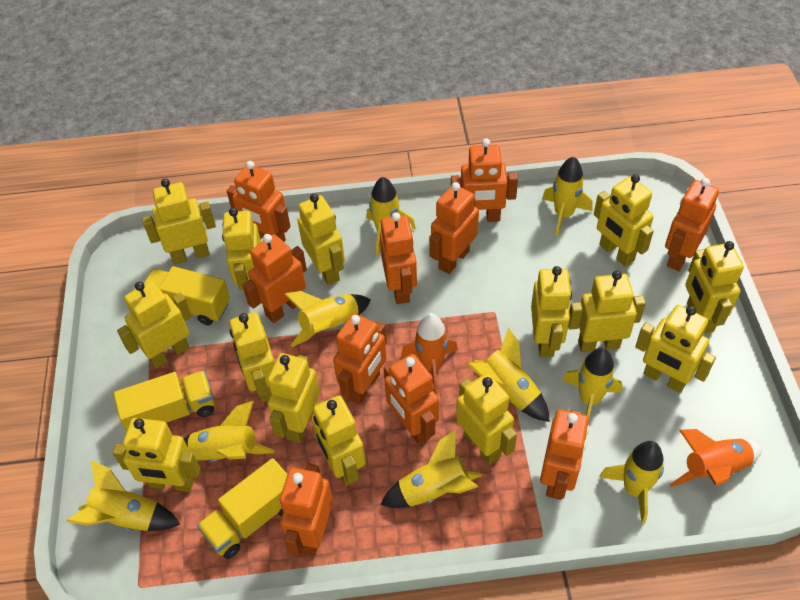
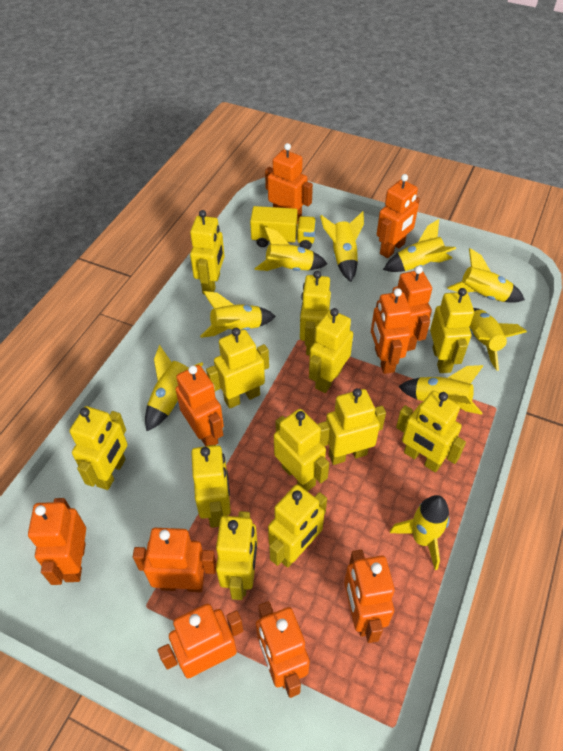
orange rocket: 2 -> 0
yellow robot: 14 -> 12
yellow truck: 3 -> 1

